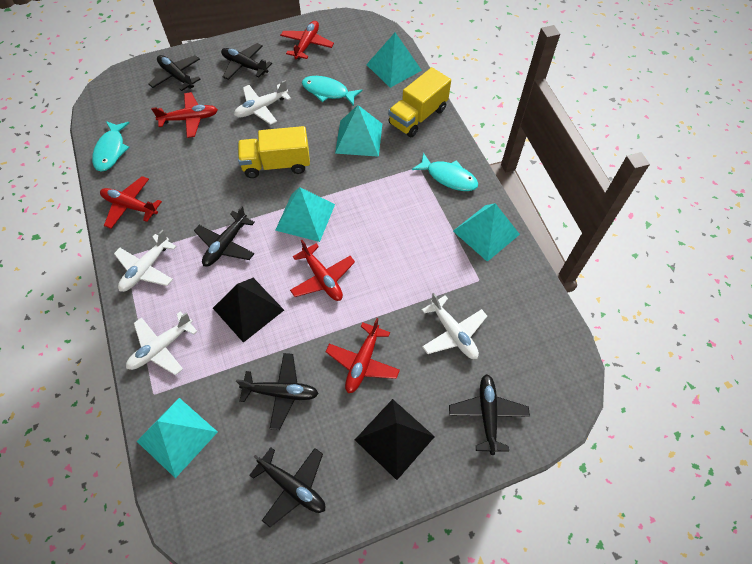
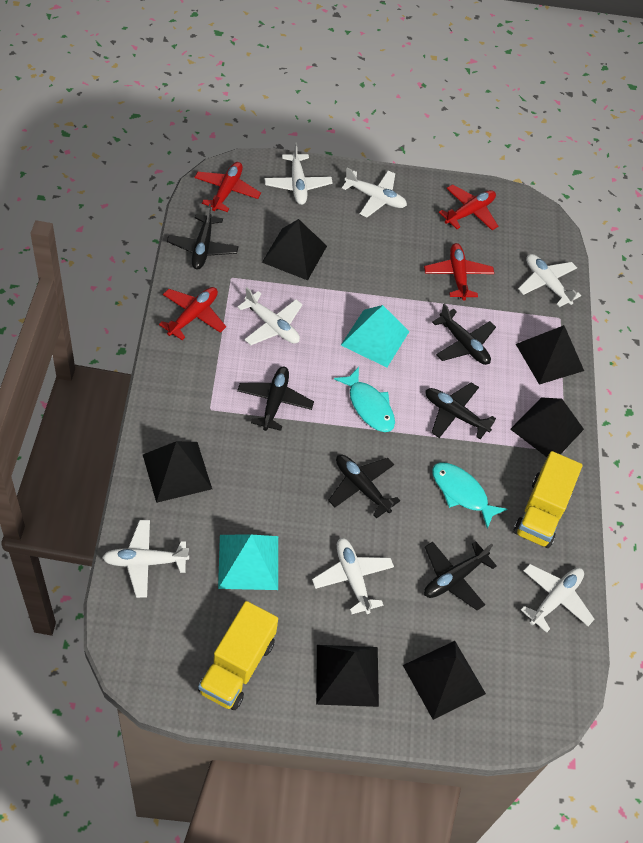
black pyramid: 2 -> 6
red plane: 5 -> 4
turquoise fish: 3 -> 2
turquoise pyramid: 5 -> 2
white plane: 4 -> 7

